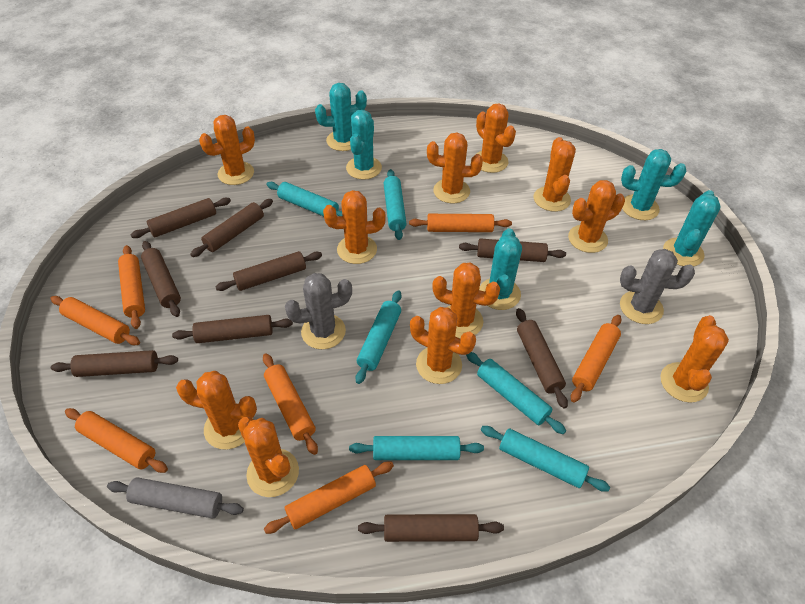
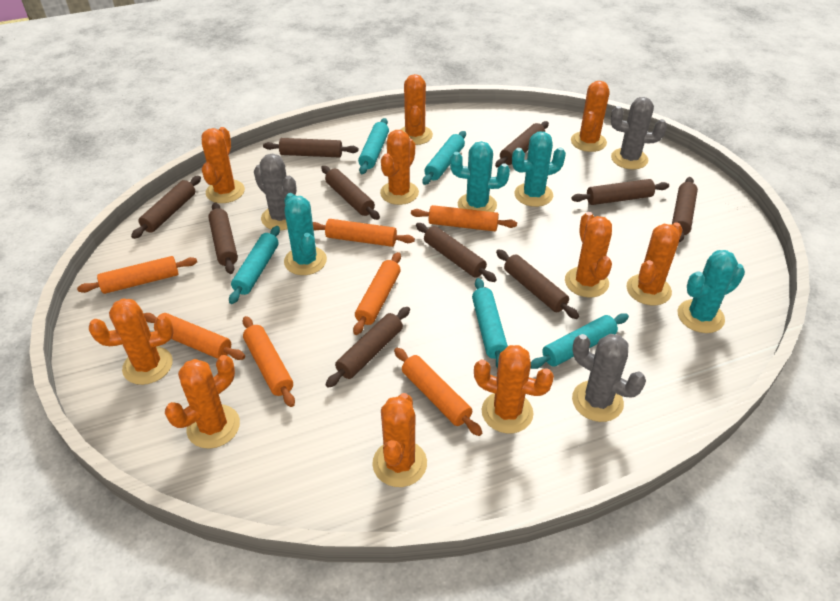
brown rolling pin: 9 -> 10
grey cactus: 2 -> 3
grey rolling pin: 1 -> 0
orange cactus: 11 -> 10
turquoise cactus: 5 -> 4
turquoise rolling pin: 6 -> 5

